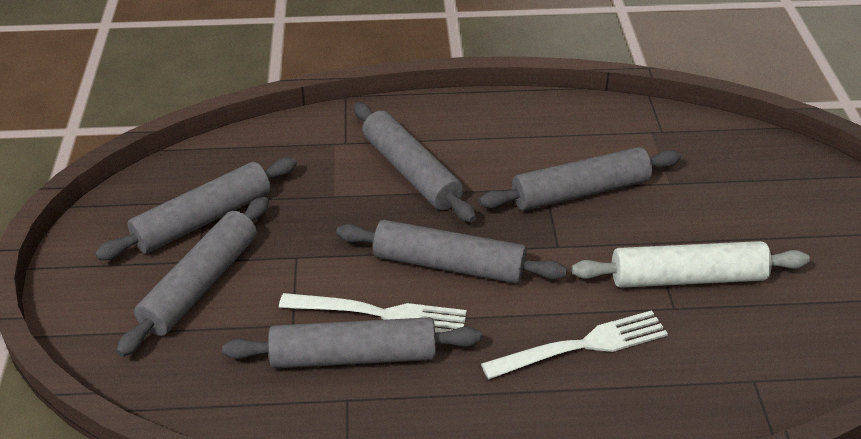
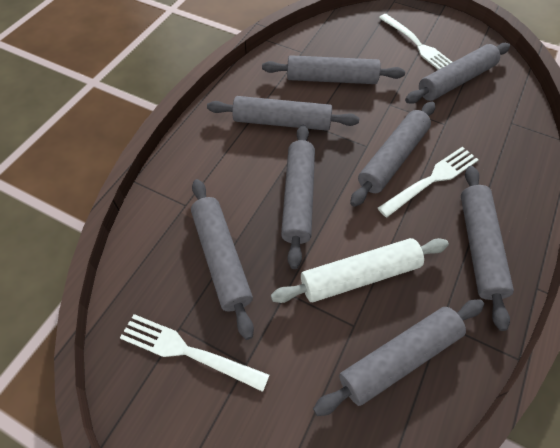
grey rolling pin: 6 -> 8
white fork: 2 -> 3

